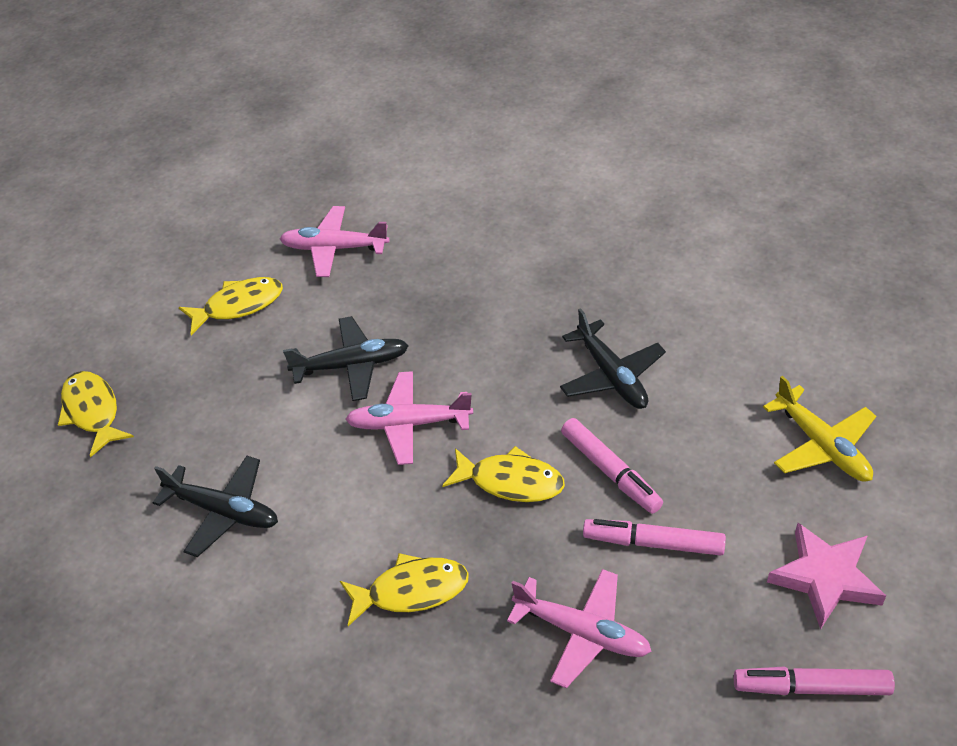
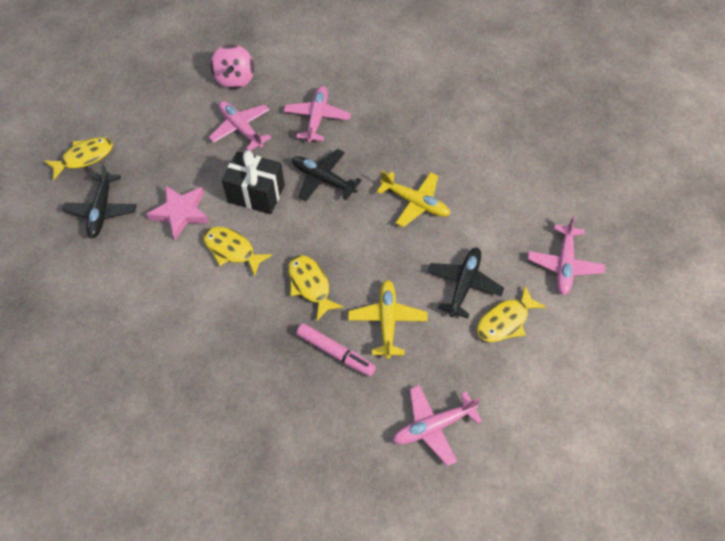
black gift: 0 -> 1
pink marker: 3 -> 1
pink plane: 3 -> 4
pink spinning top: 0 -> 1
yellow plane: 1 -> 2

